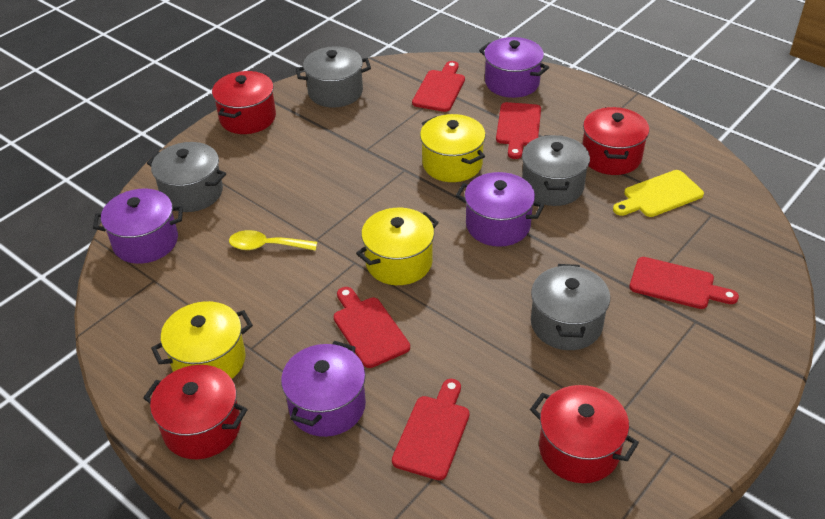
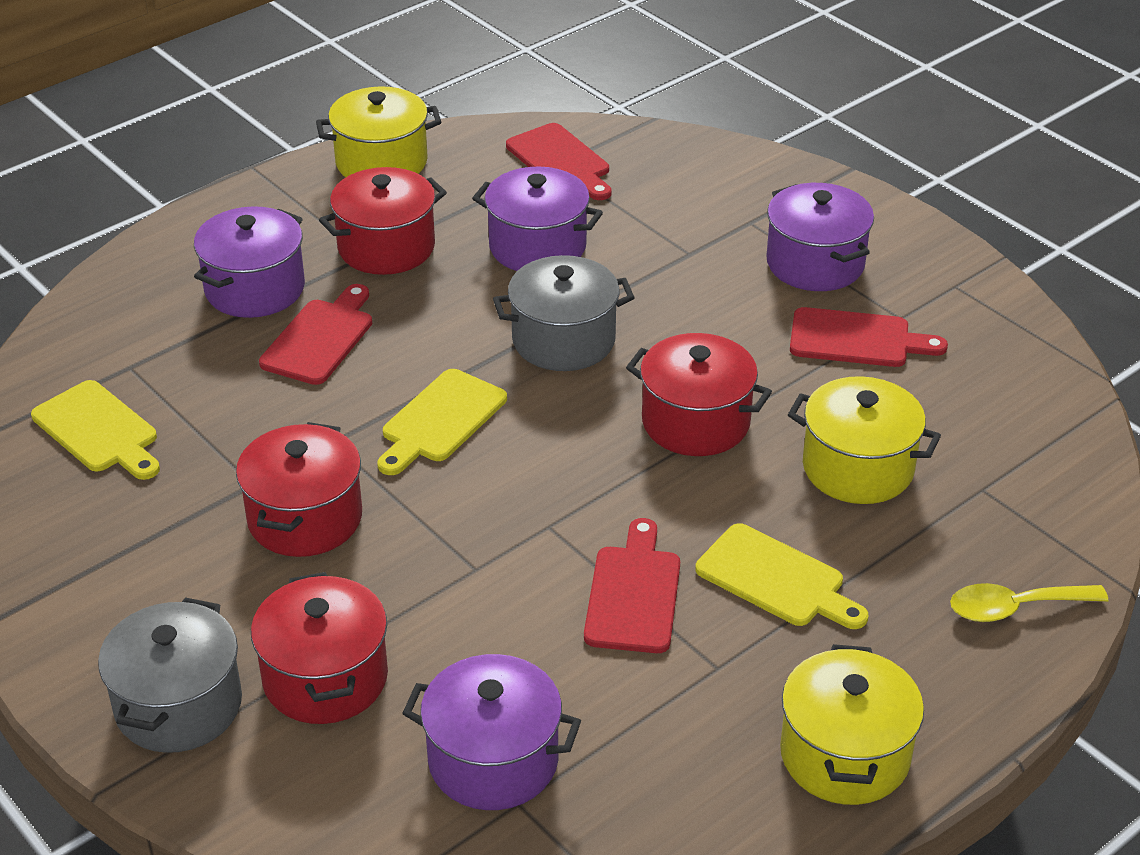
grey pot: 4 -> 2
red cutting board: 5 -> 4
yellow cutting board: 1 -> 3

